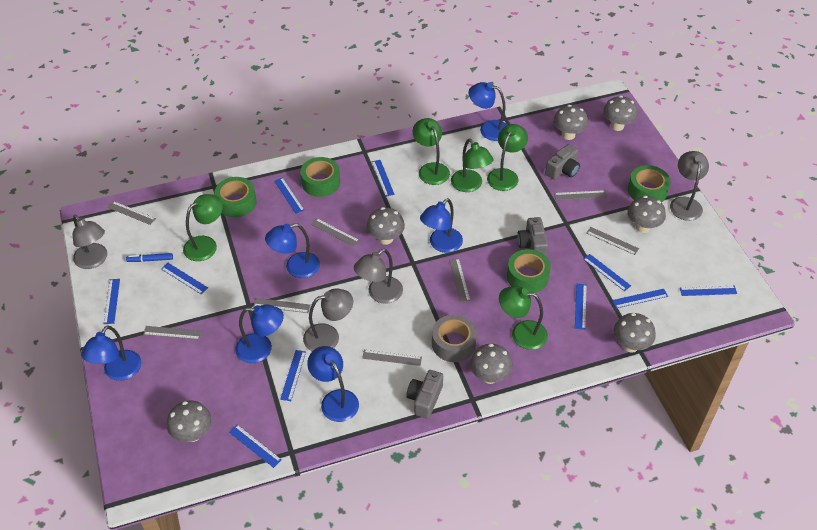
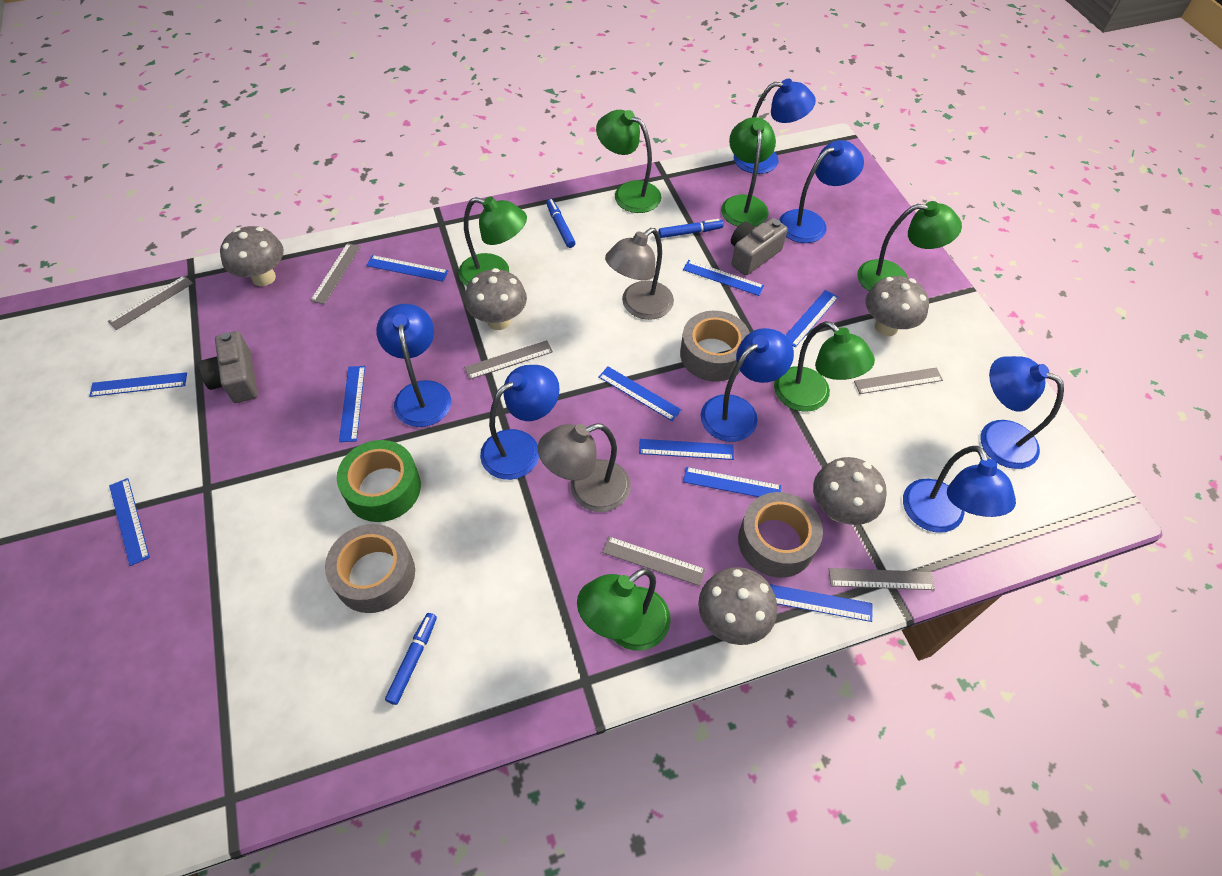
blue lamp: 6 -> 7
blue marker: 1 -> 3
green lamp: 5 -> 6
green tape: 4 -> 1
grey camera: 3 -> 2
grey lamp: 4 -> 2
grey mushroom: 7 -> 5
grey ruler: 8 -> 6
grey tape: 1 -> 3

